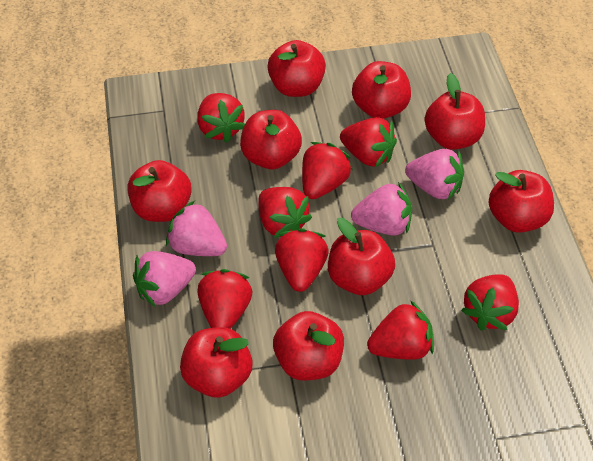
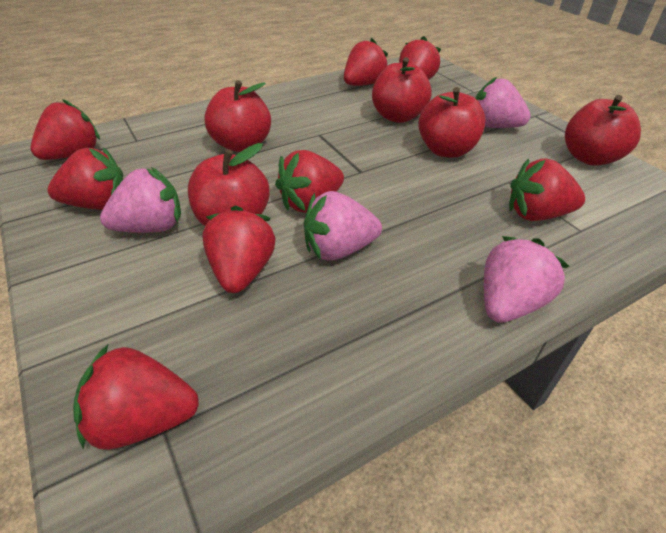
red apple: 9 -> 5

